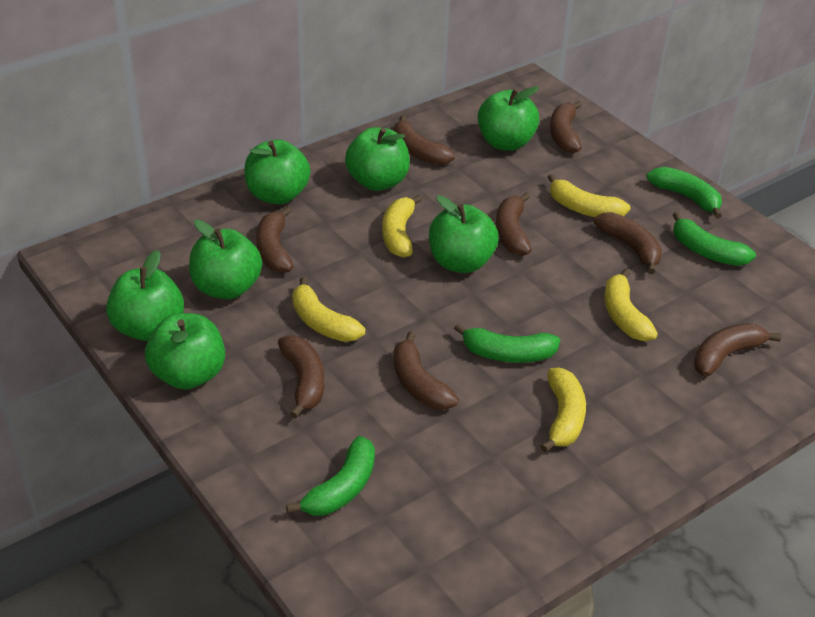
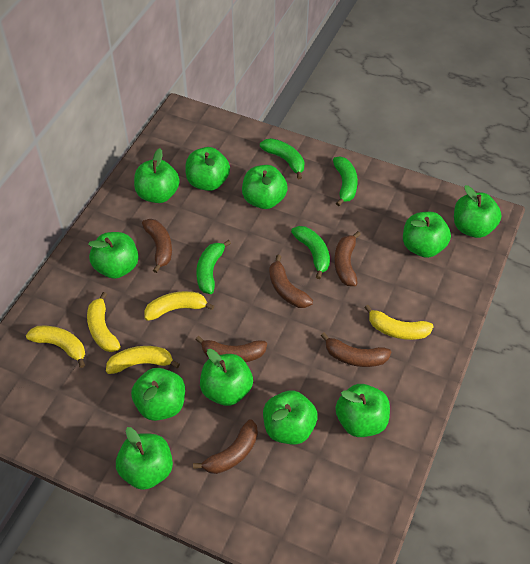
brown banana: 8 -> 6
green apple: 7 -> 11

